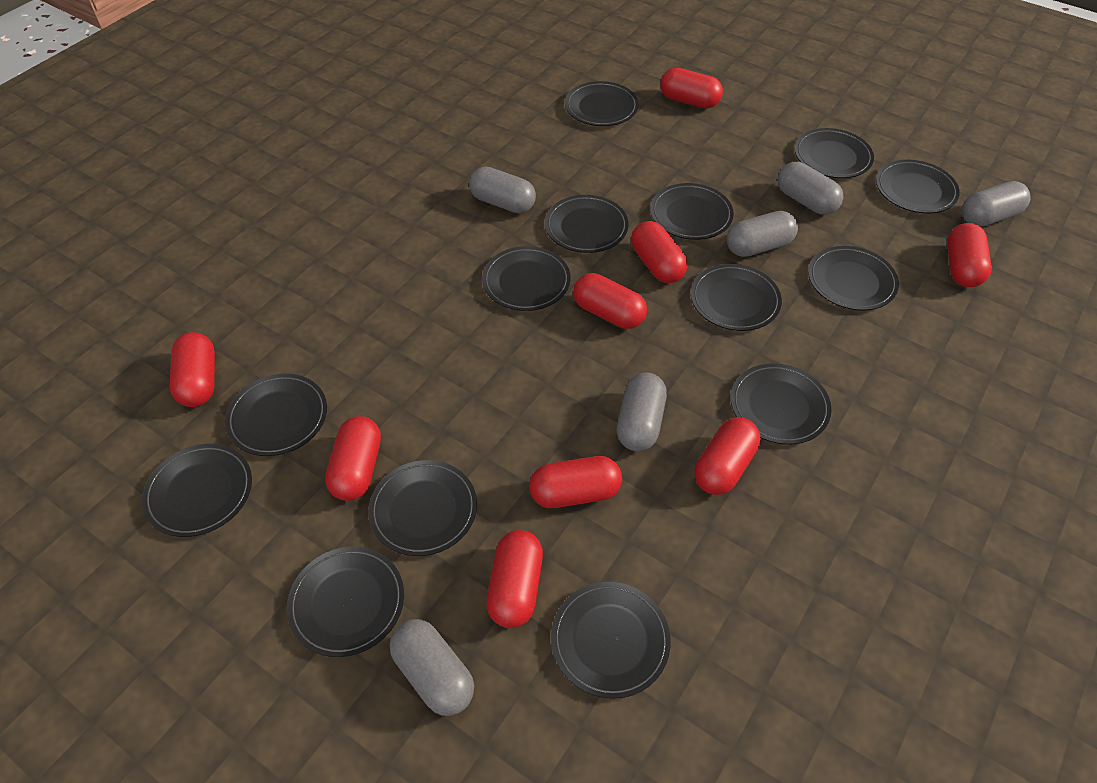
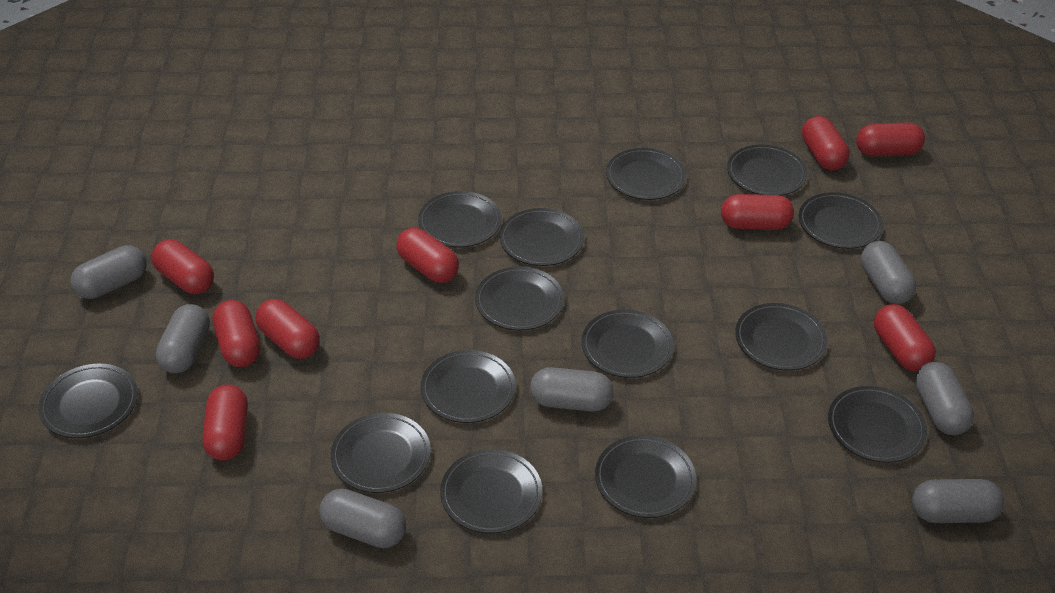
grey capsule: 6 -> 7

